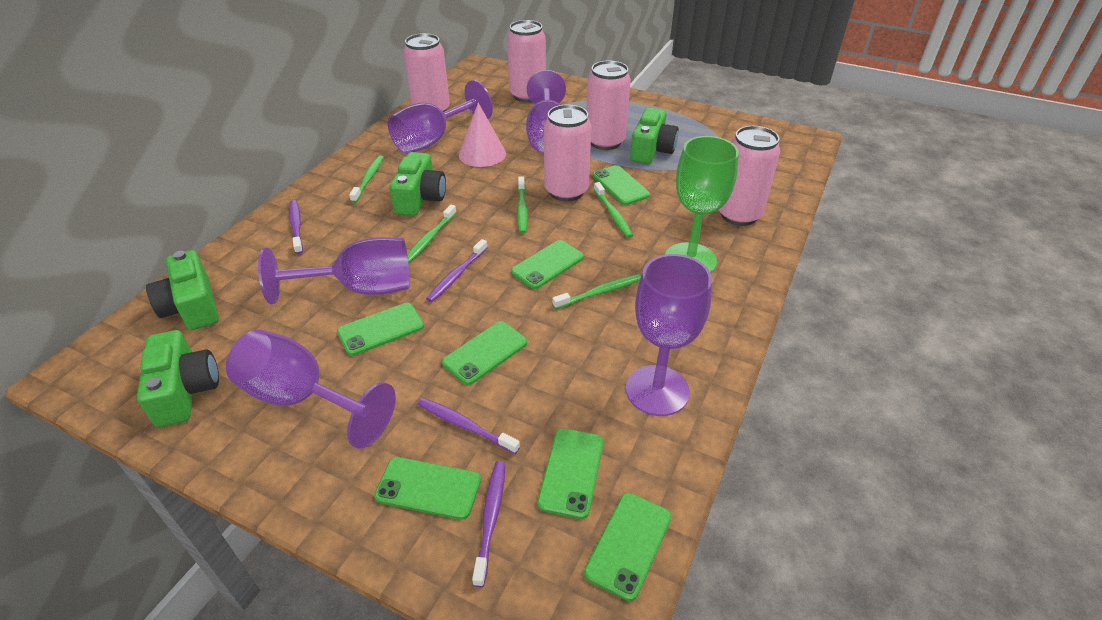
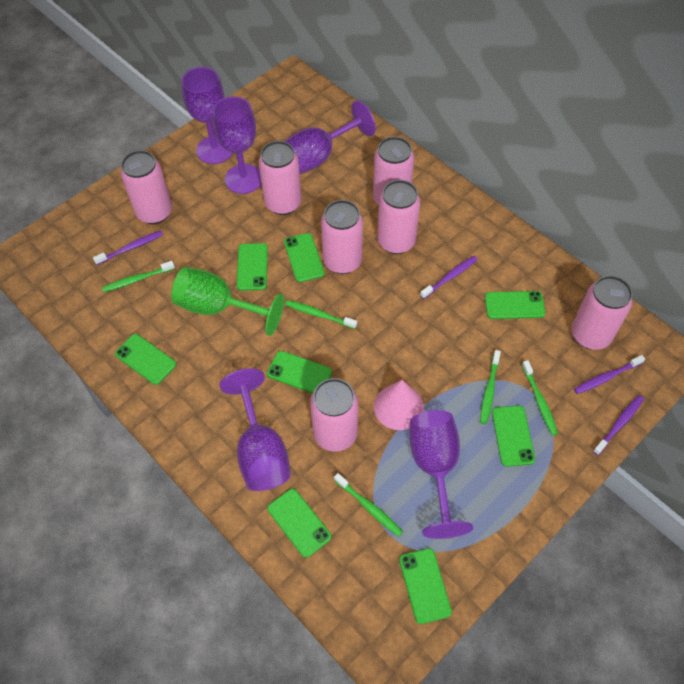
green camera: 4 -> 0
green phone: 7 -> 8
pink can: 5 -> 7

